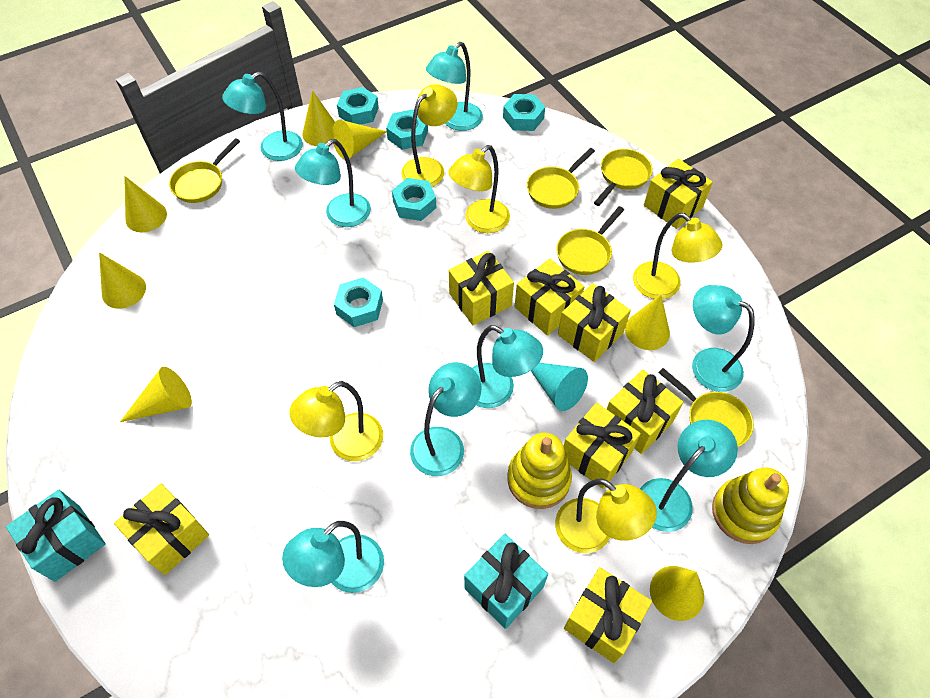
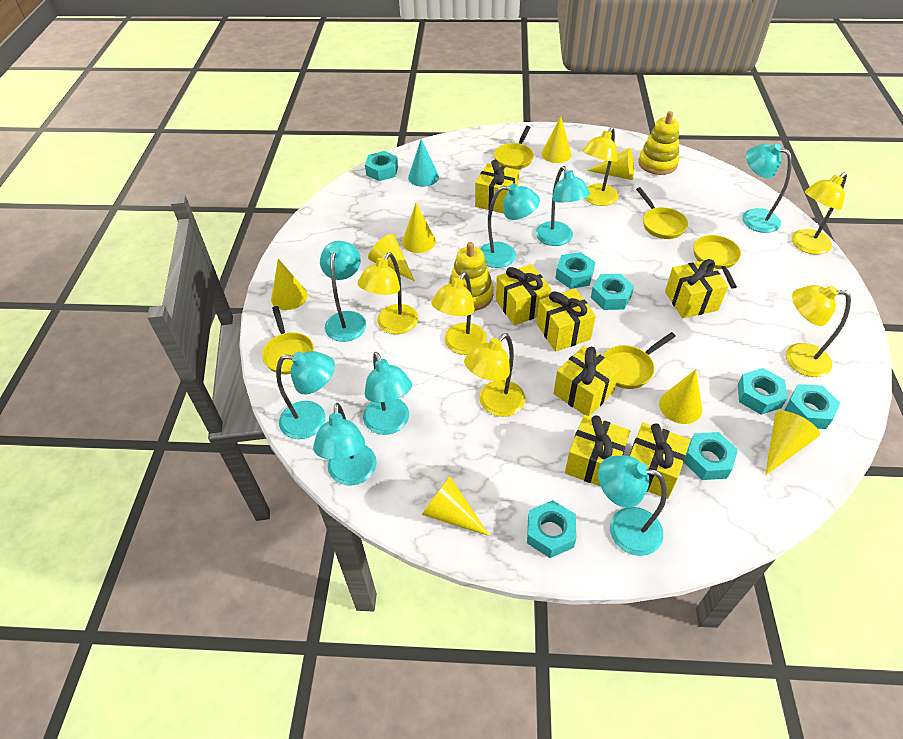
turquoise gift: 2 -> 0
turquoise nut: 5 -> 7
yellow cone: 7 -> 8
yellow gift: 8 -> 7
yellow lamp: 5 -> 6

